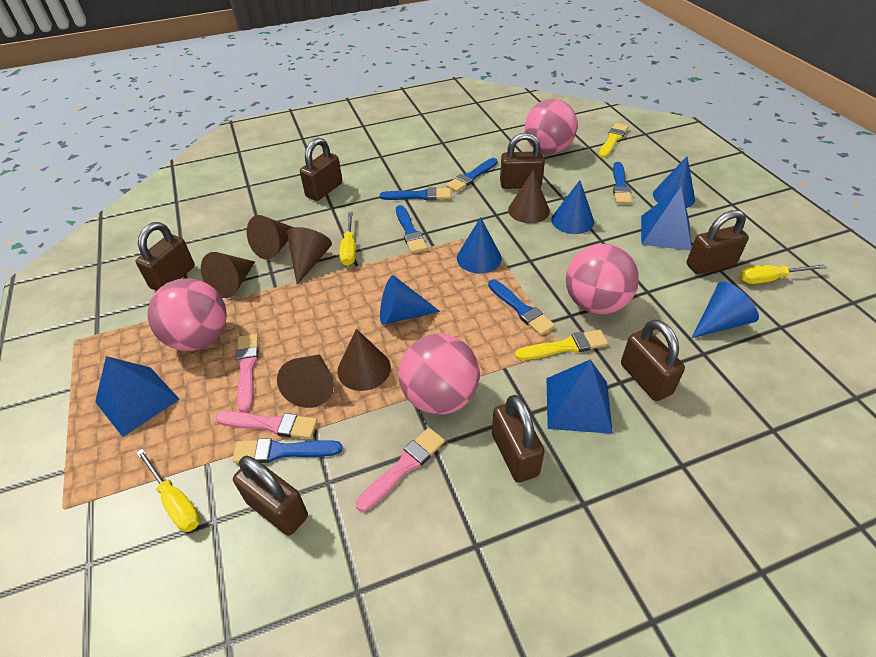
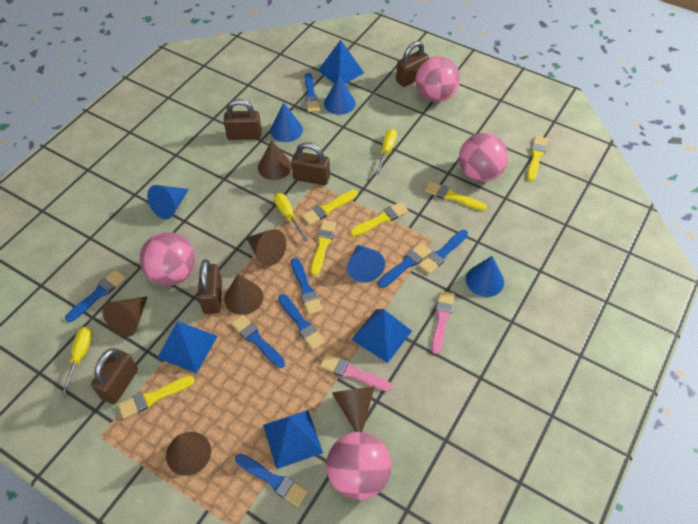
blue brush: 6 -> 8
blue pyramid: 3 -> 4
brown padlock: 7 -> 5
pink brush: 3 -> 2
yellow brush: 2 -> 6

